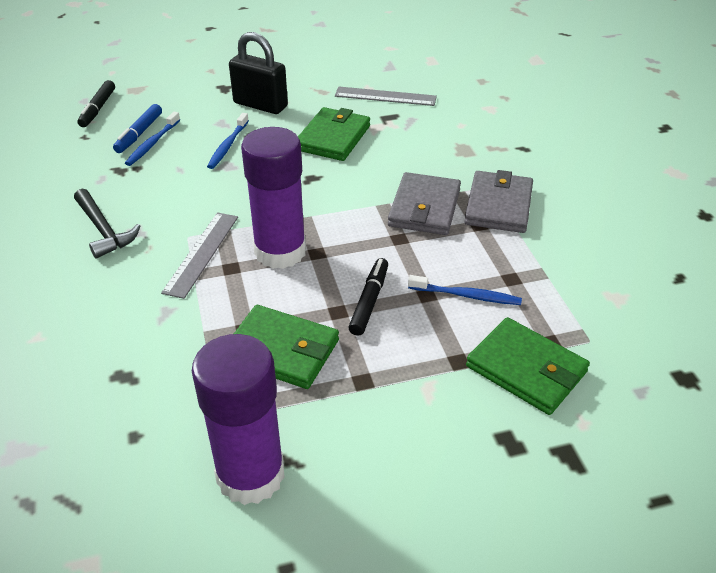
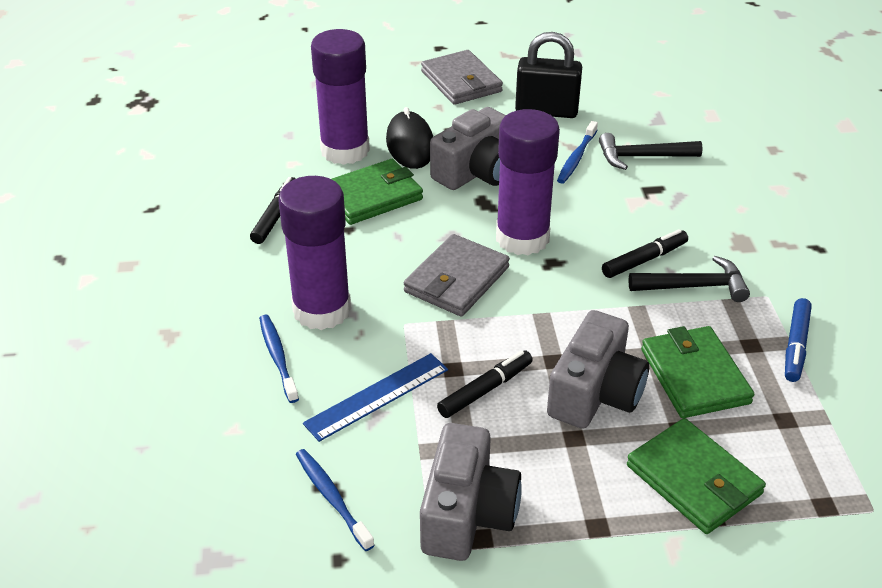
black hammer: 1 -> 2
black marker: 2 -> 3
black mouse: 0 -> 1
blue ruler: 0 -> 1
grey camera: 0 -> 3
grey ruler: 2 -> 0
purple glue stick: 2 -> 3

